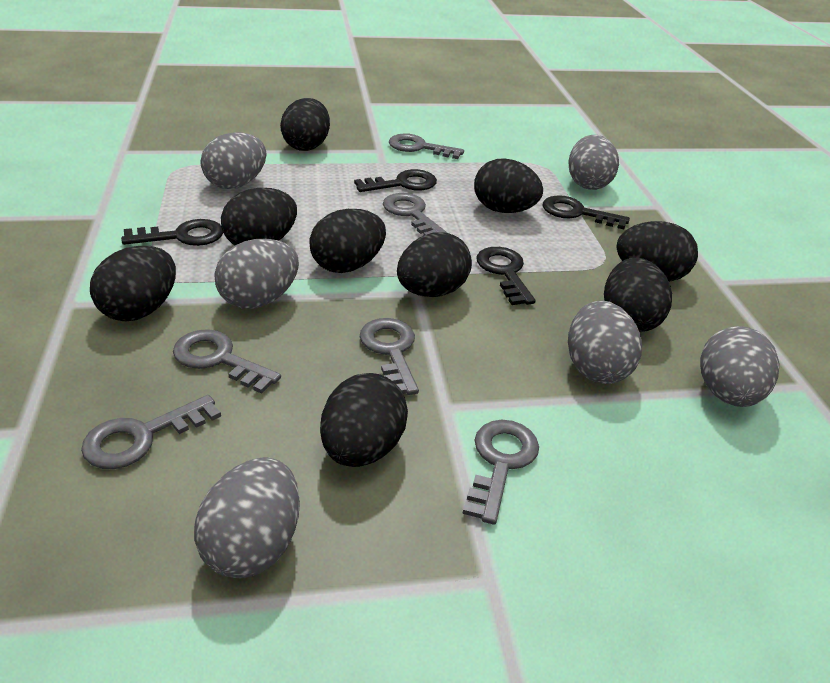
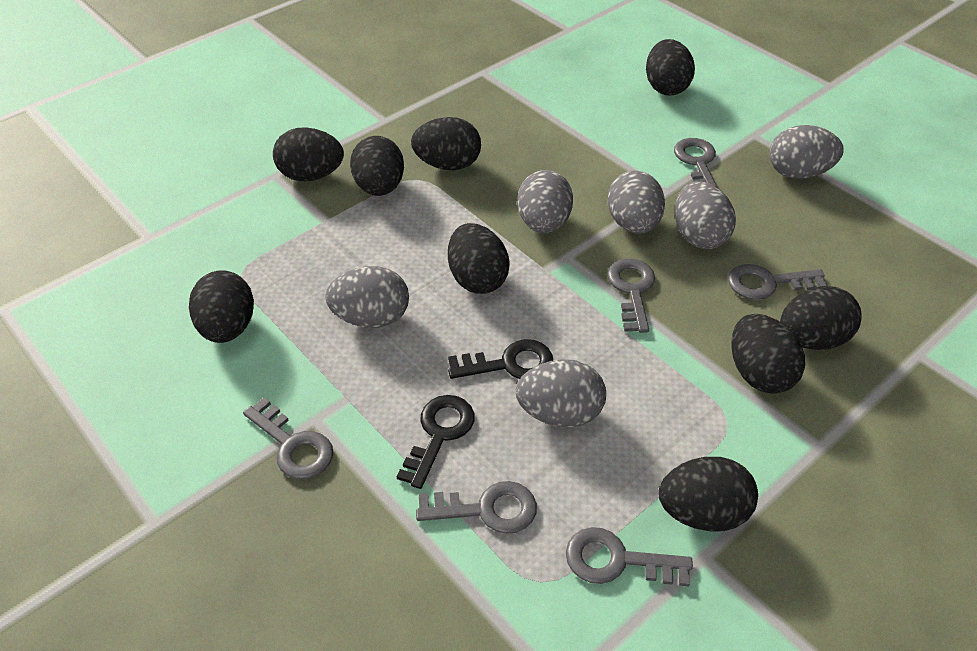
black key: 4 -> 2

